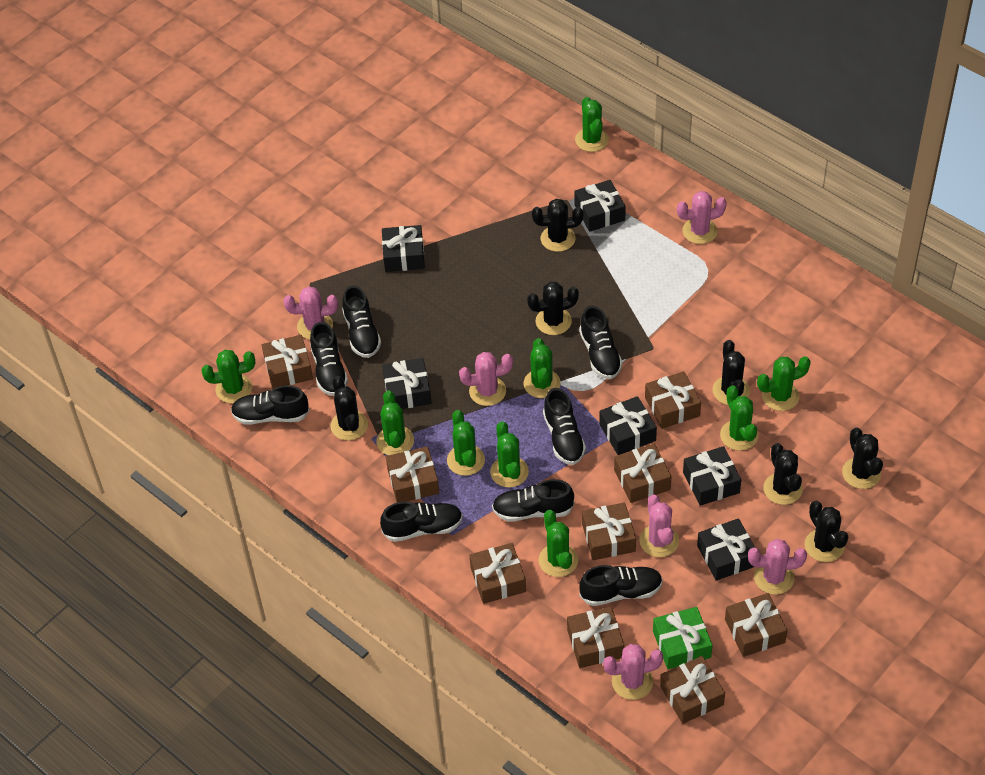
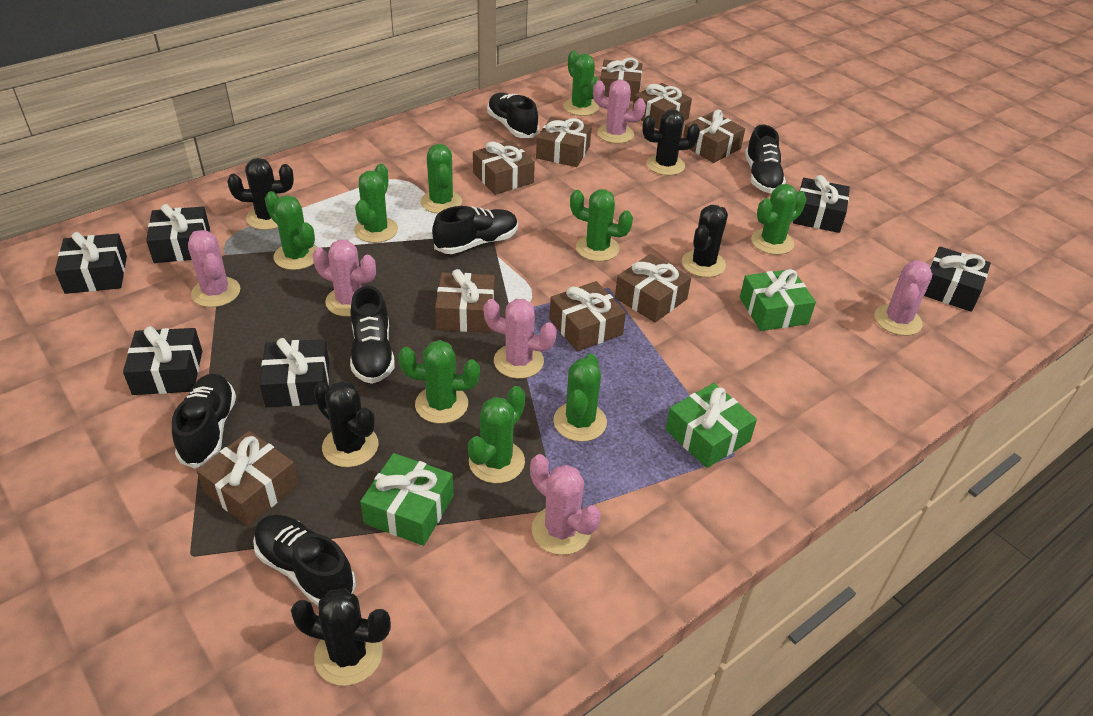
black cactus: 7 -> 5
black shoe: 8 -> 6
green gift: 1 -> 3

